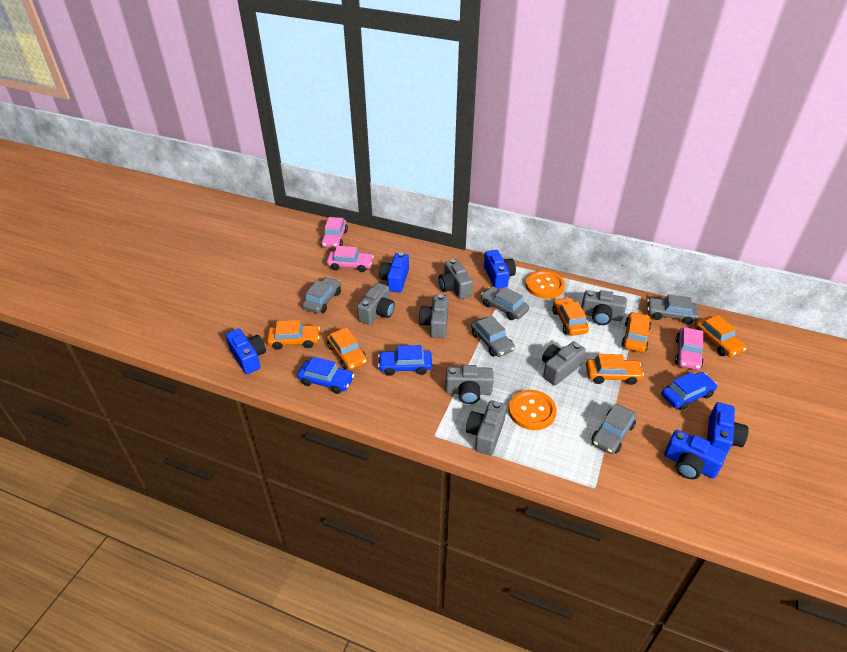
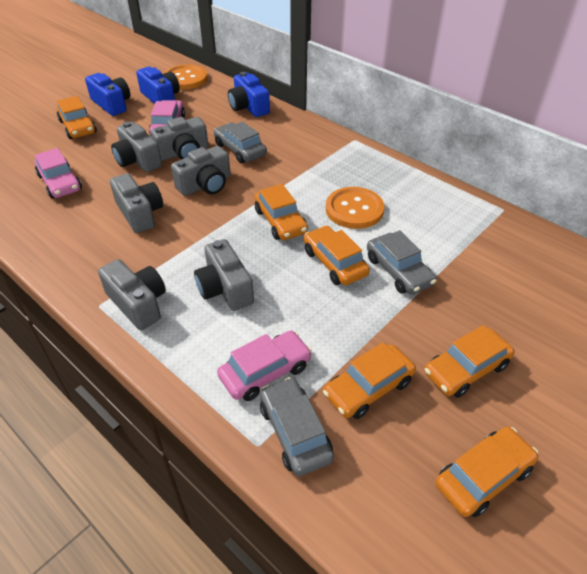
blue camera: 5 -> 3
blue car: 3 -> 0
grey camera: 7 -> 6
grey car: 5 -> 3

